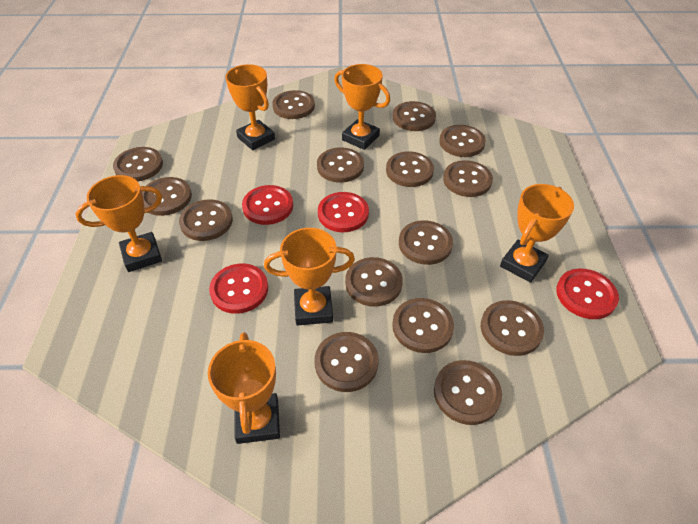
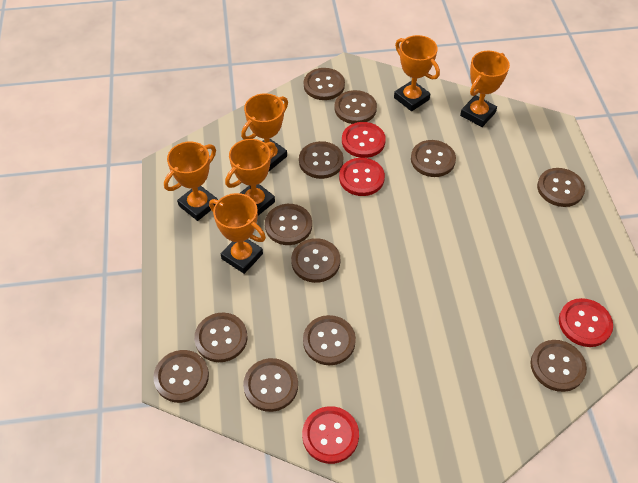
brown button: 15 -> 12

